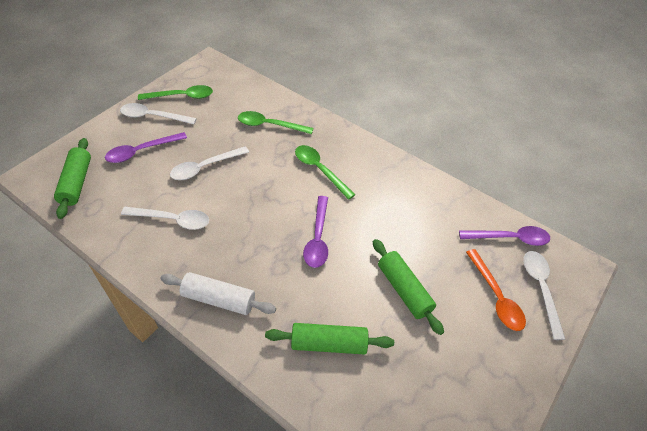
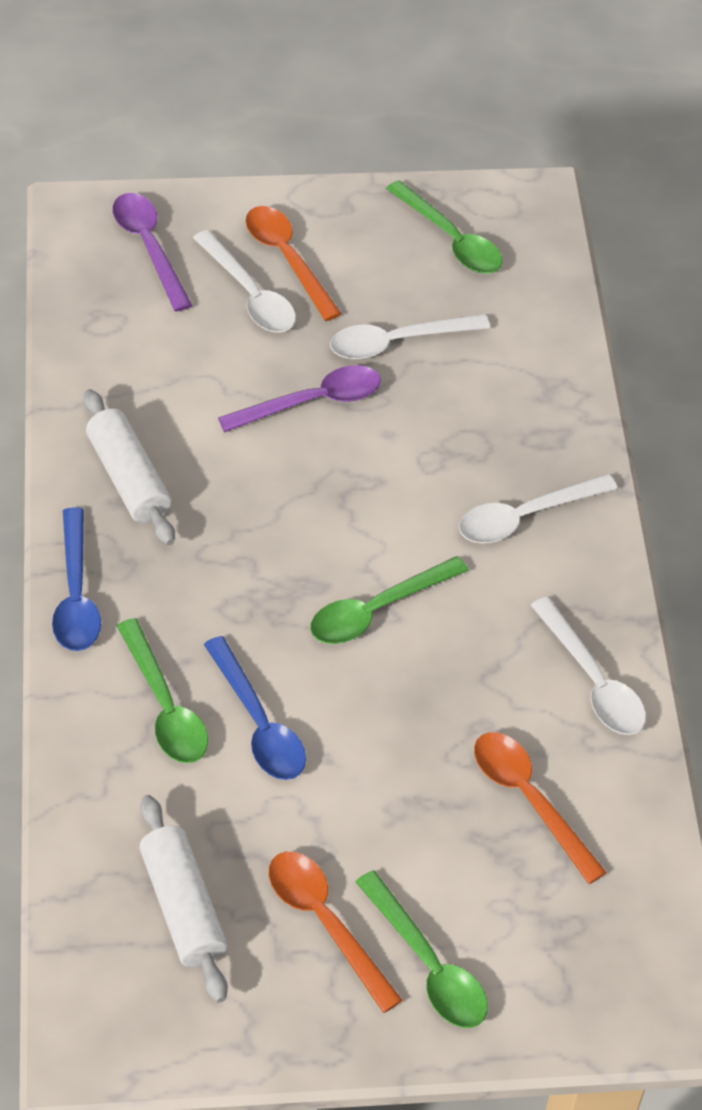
blue spoon: 0 -> 2
green rolling pin: 3 -> 0
green spoon: 3 -> 4
orange spoon: 1 -> 3
purple spoon: 3 -> 2
white rolling pin: 1 -> 2

